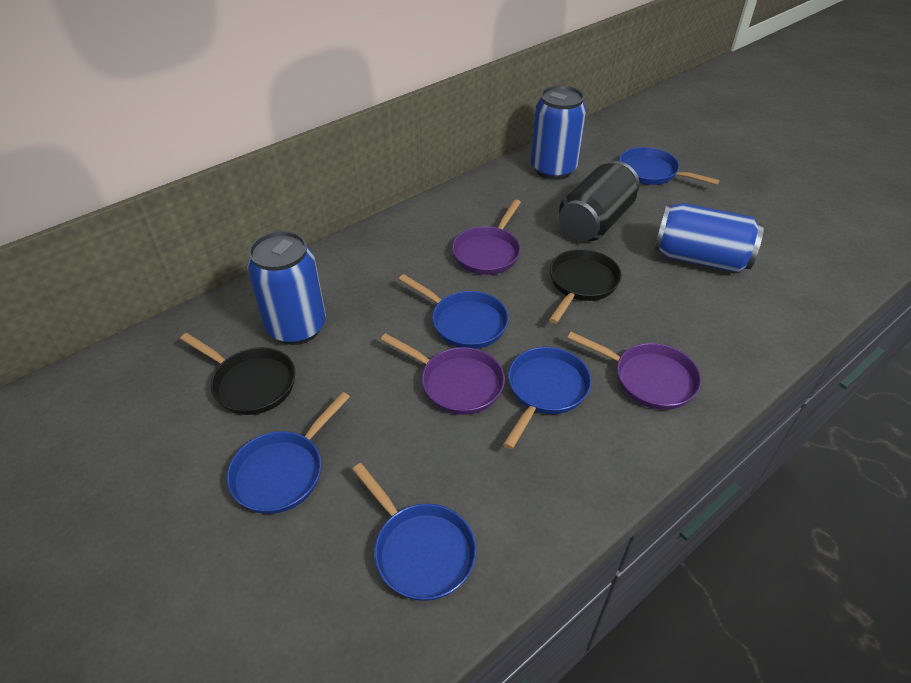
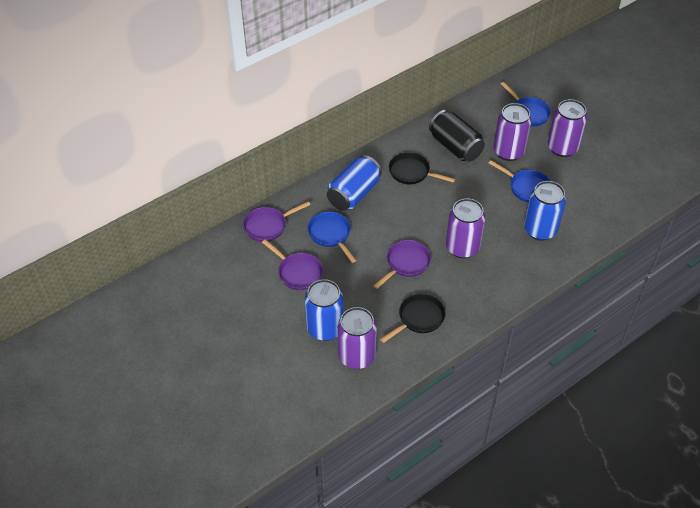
blue pan: 5 -> 3
purple can: 0 -> 4

